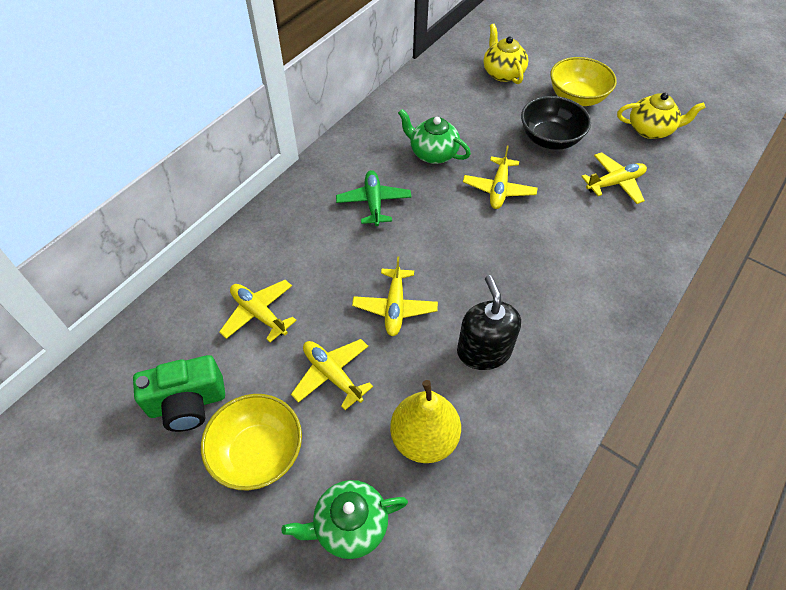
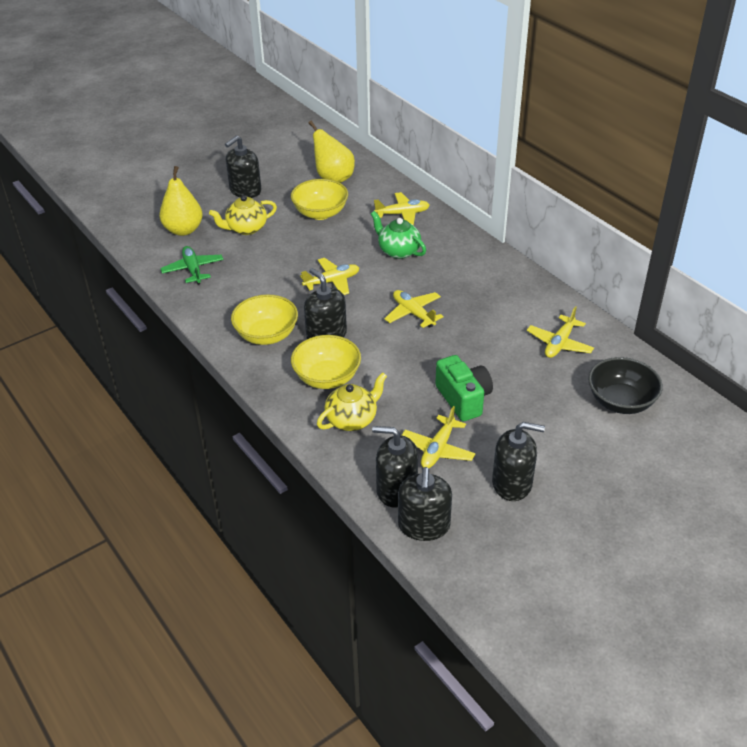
black soap dispenser: 1 -> 5
green teapot: 2 -> 1
yellow bowl: 2 -> 3
yellow pear: 1 -> 2

